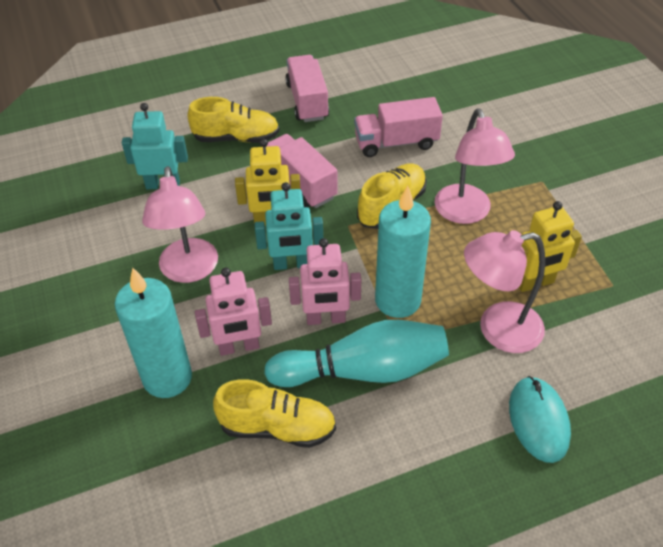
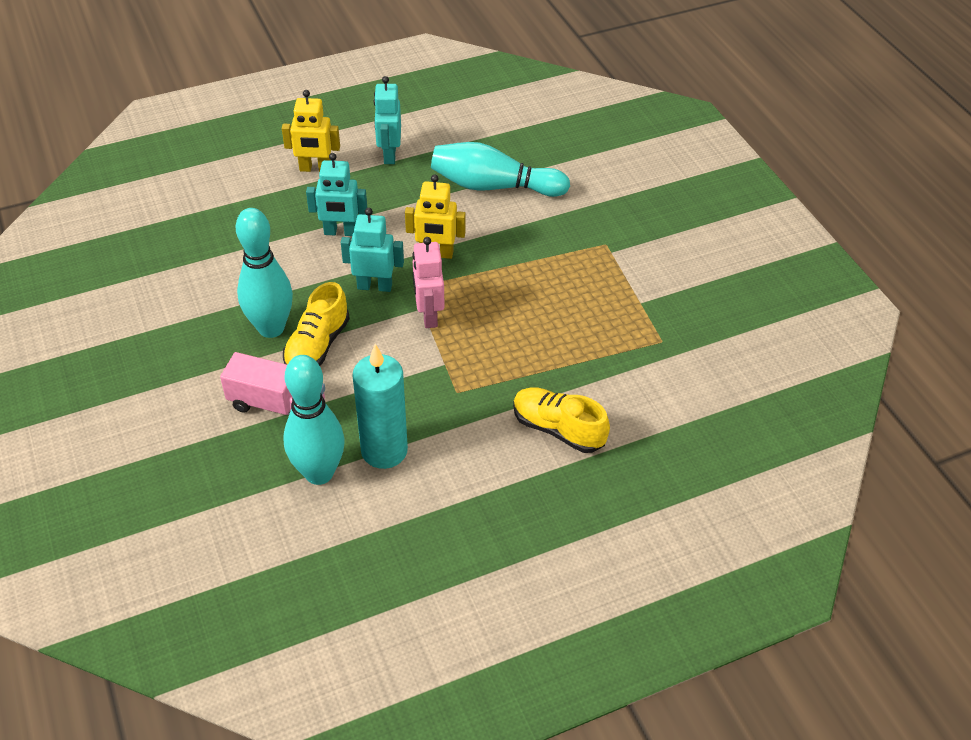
pink lamp: 3 -> 0
pink robot: 2 -> 1
pink truck: 3 -> 1
turquoise bowling pin: 1 -> 3
turquoise candle: 2 -> 1
turquoise mouse: 1 -> 0
turquoise robot: 2 -> 3
yellow shoe: 3 -> 2

